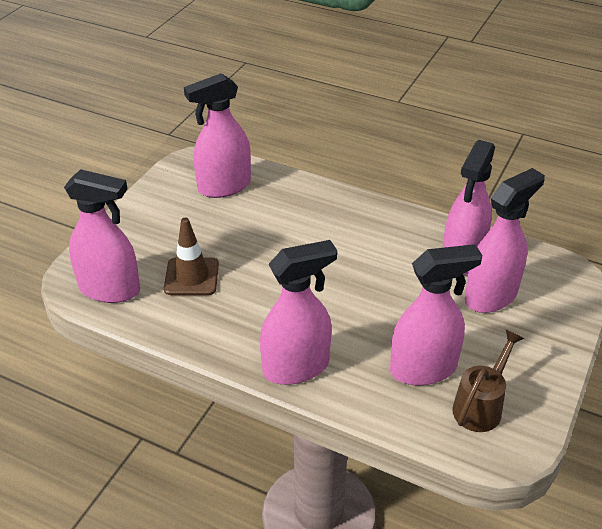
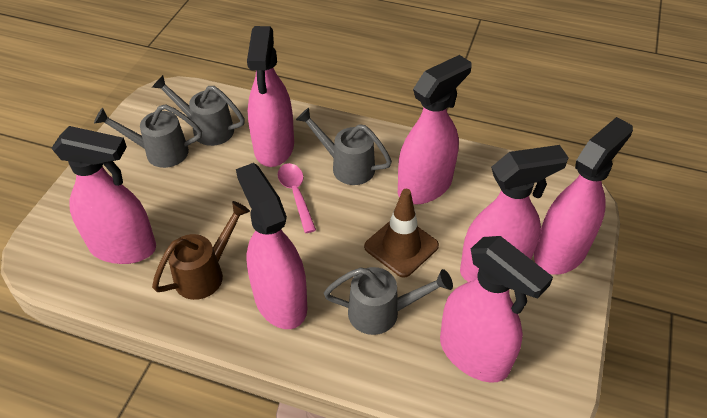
grey watering can: 0 -> 4
pink spoon: 0 -> 1
pink spray bottle: 6 -> 7

